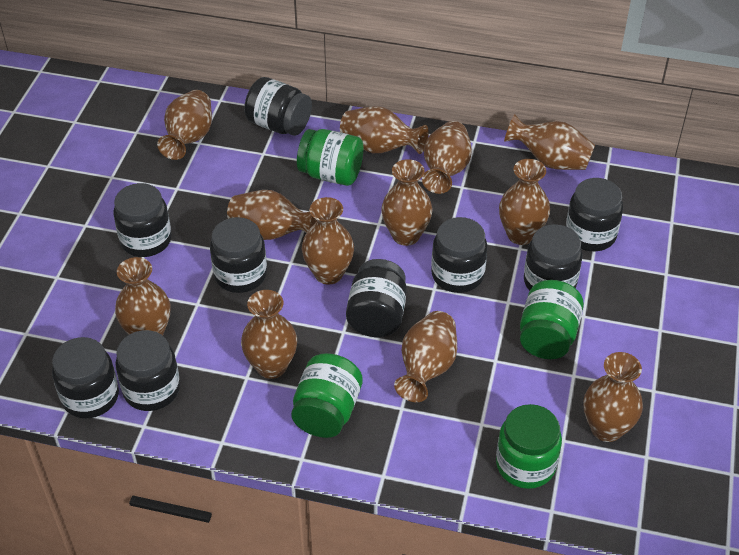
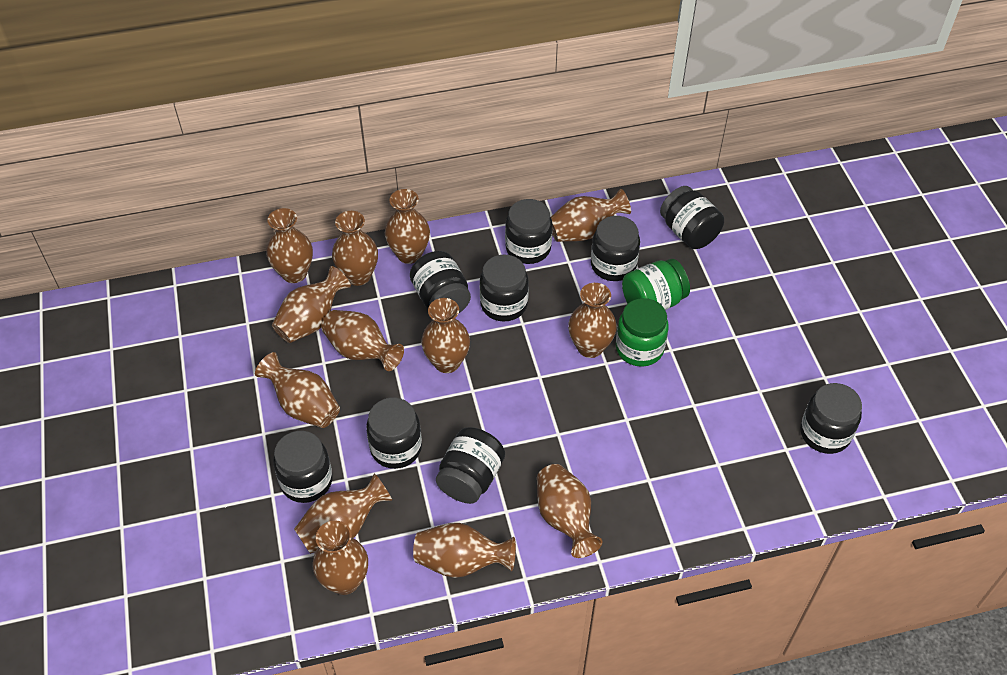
brown vase: 12 -> 13
green jar: 4 -> 2

